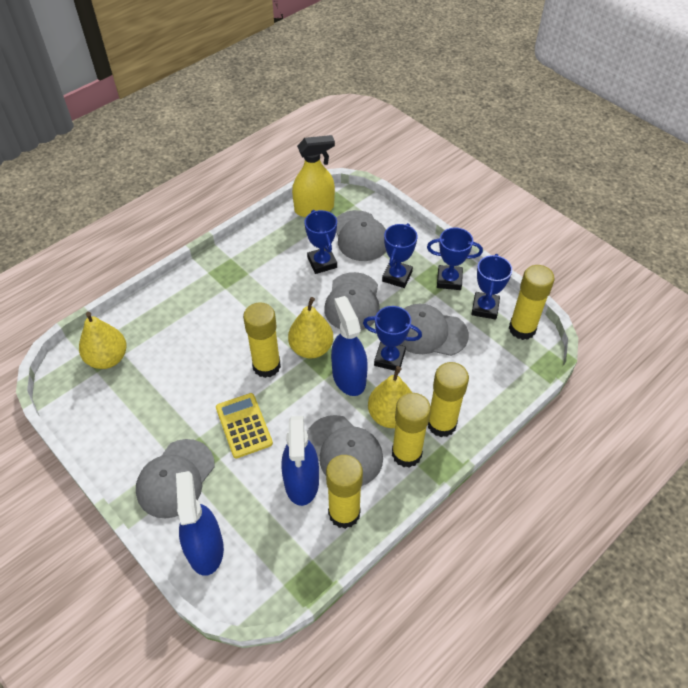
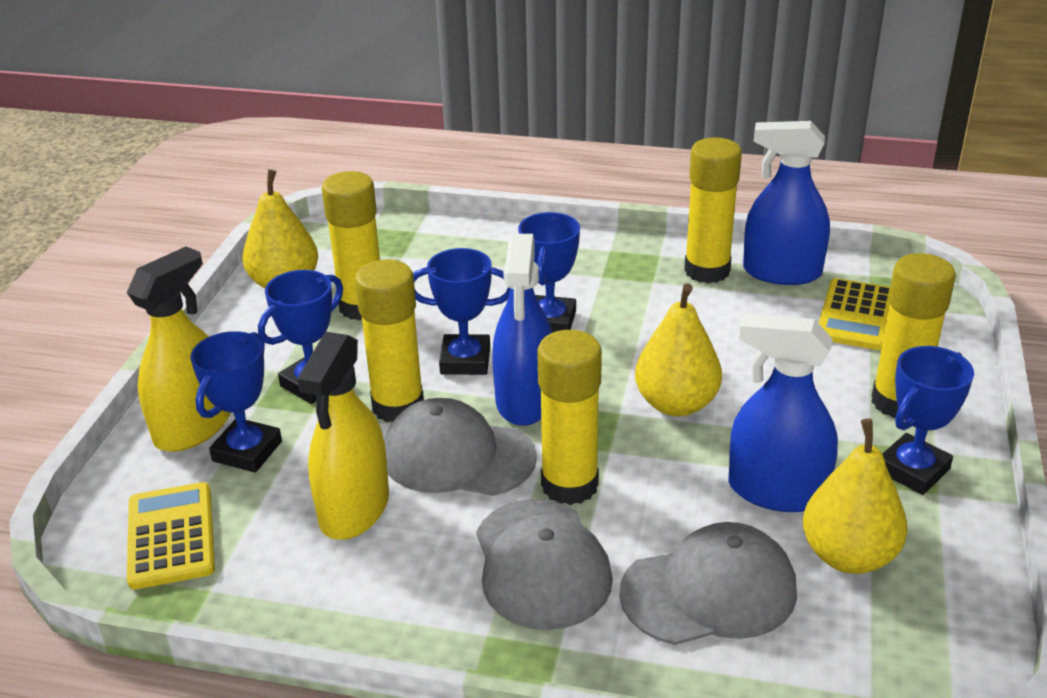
grey cap: 5 -> 3
yellow calculator: 1 -> 2
yellow spray bottle: 1 -> 2

